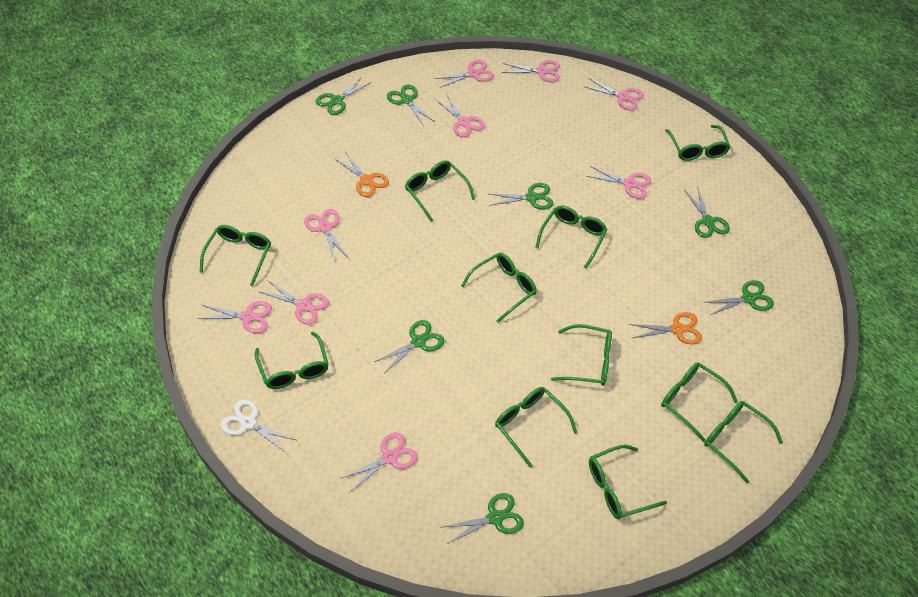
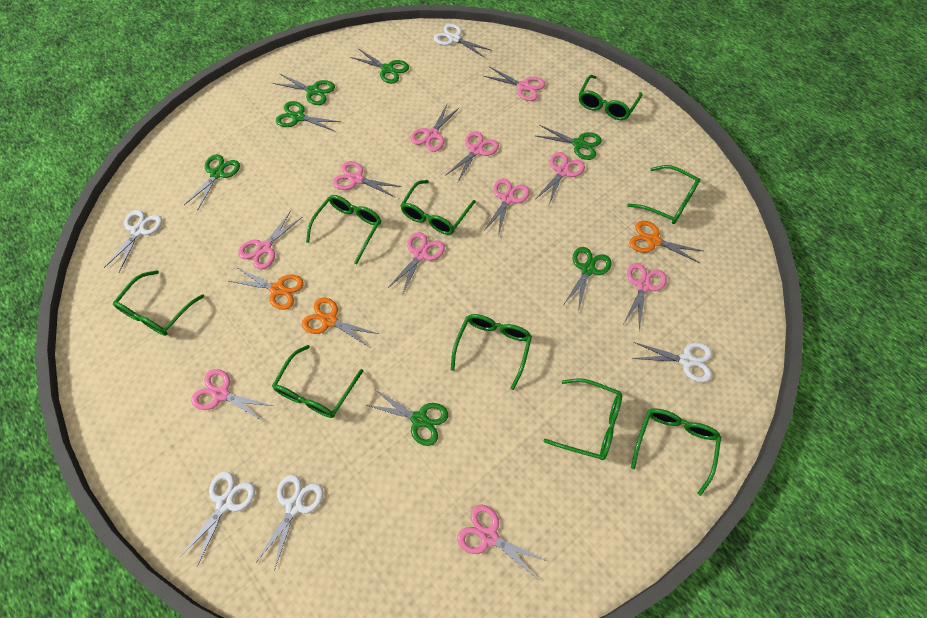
green glasses: 11 -> 9
orange scissors: 2 -> 3
pink scissors: 9 -> 11
white scissors: 1 -> 5

